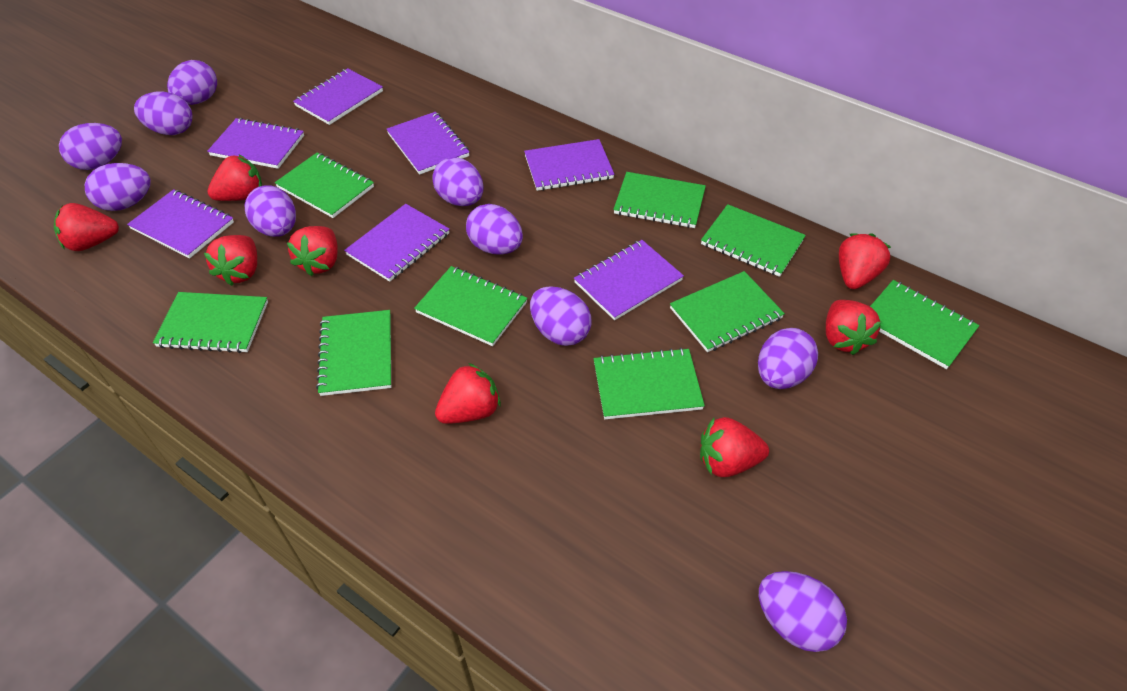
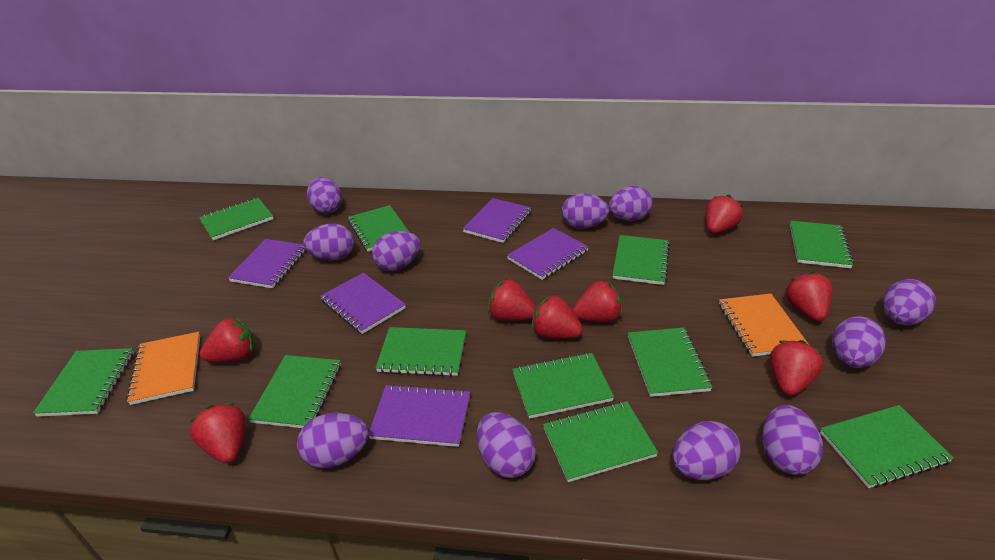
green notebook: 9 -> 11
orange notebook: 0 -> 2
purple egg: 10 -> 11
purple notebook: 7 -> 5

